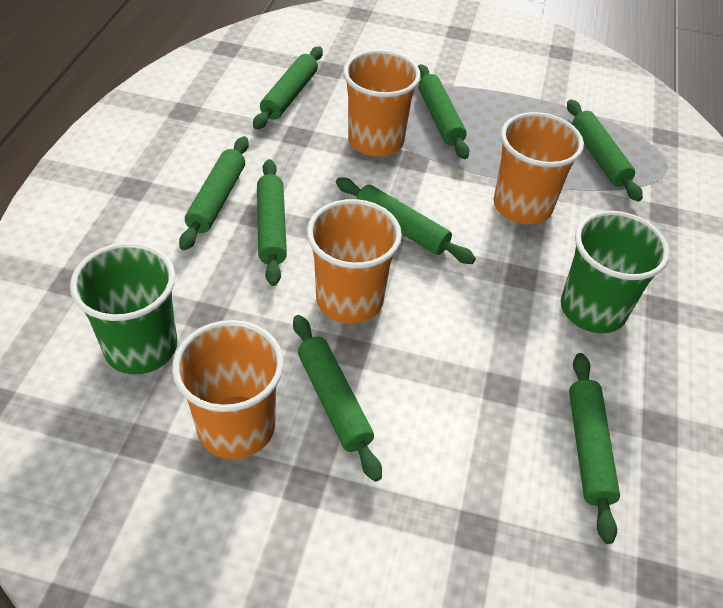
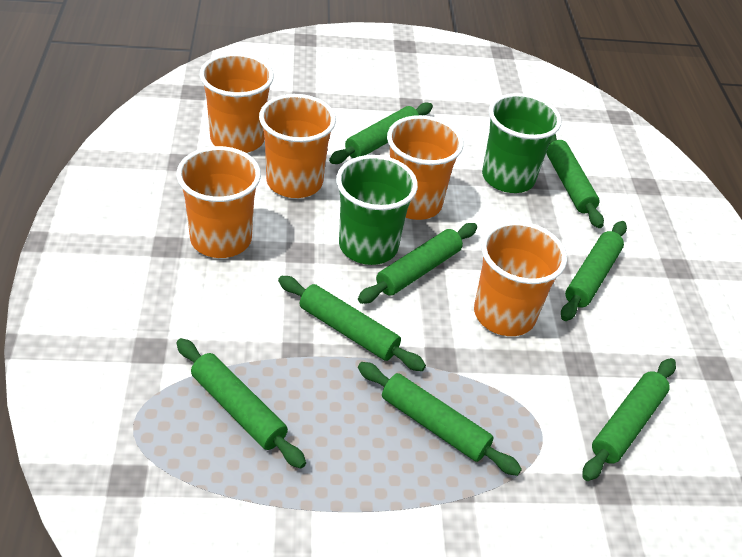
orange cup: 4 -> 5

